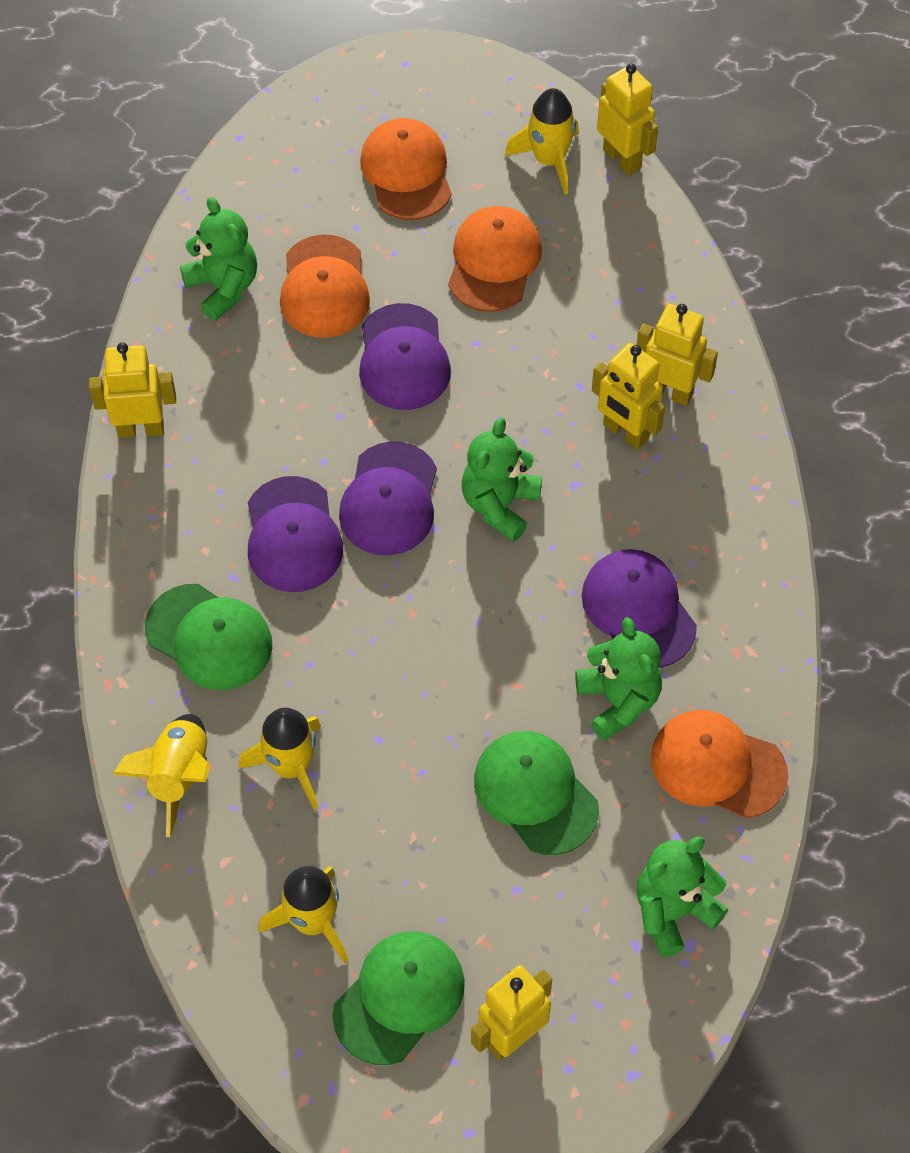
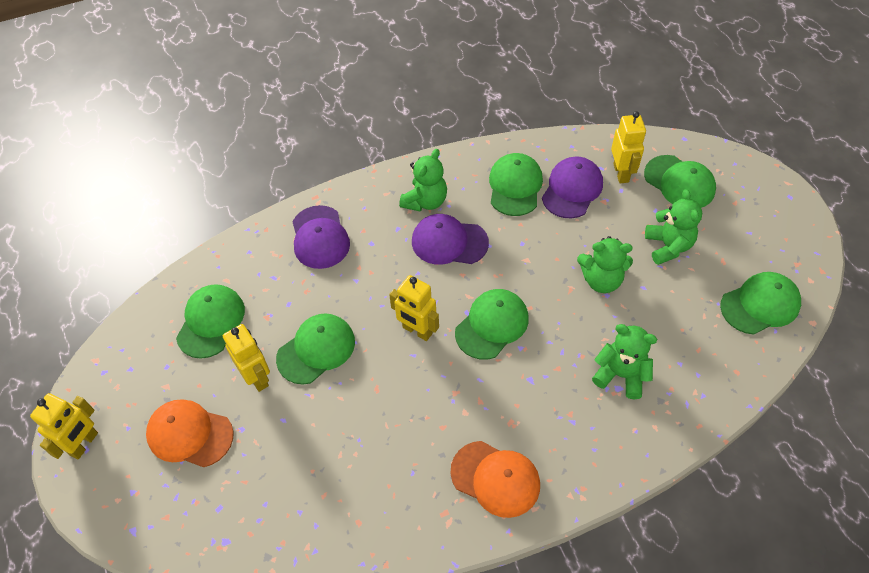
green cap: 3 -> 6
orange cap: 4 -> 2
purple cap: 4 -> 3
yellow robot: 5 -> 4
yellow rocket: 4 -> 0

